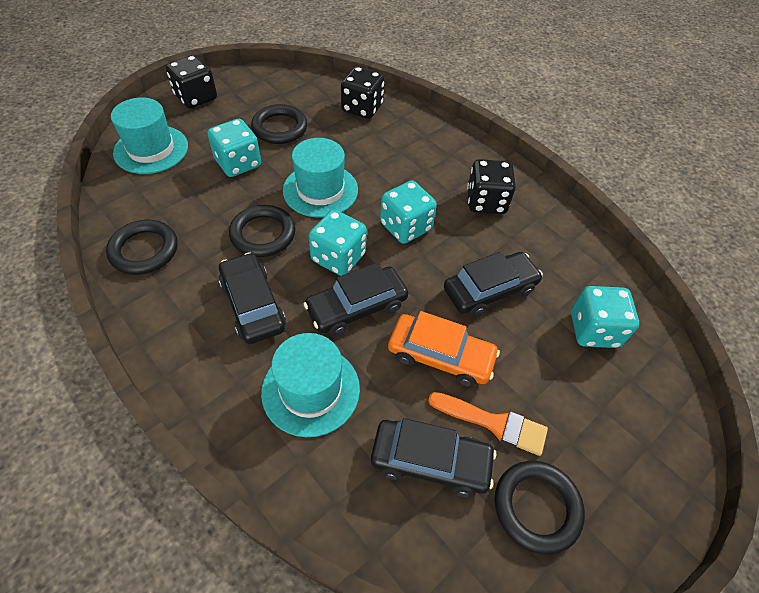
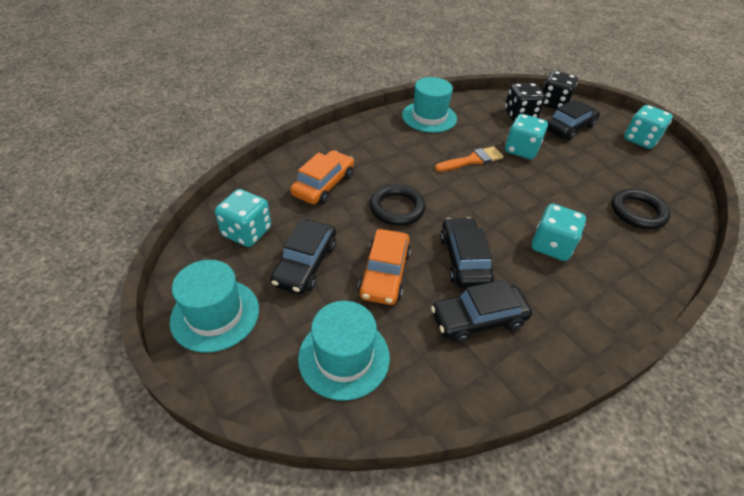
black dice: 3 -> 2
black ring: 4 -> 2
orange car: 1 -> 2

